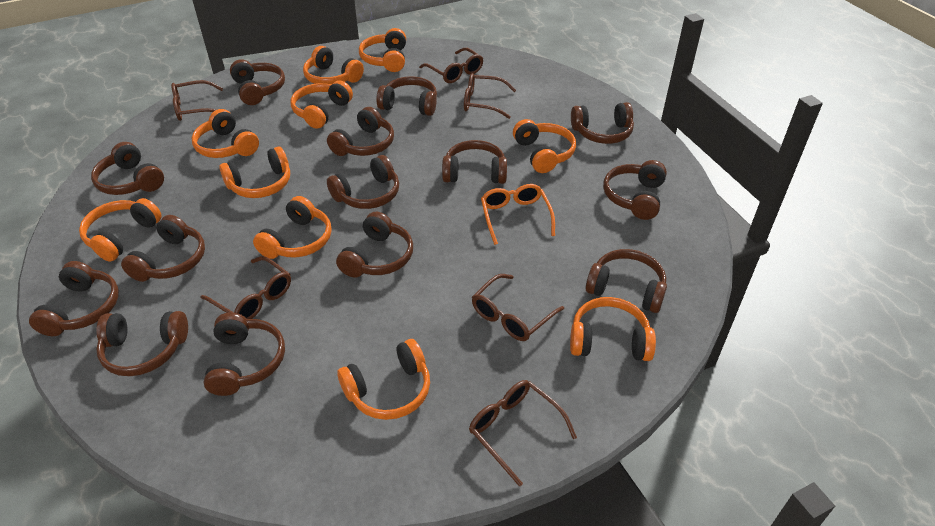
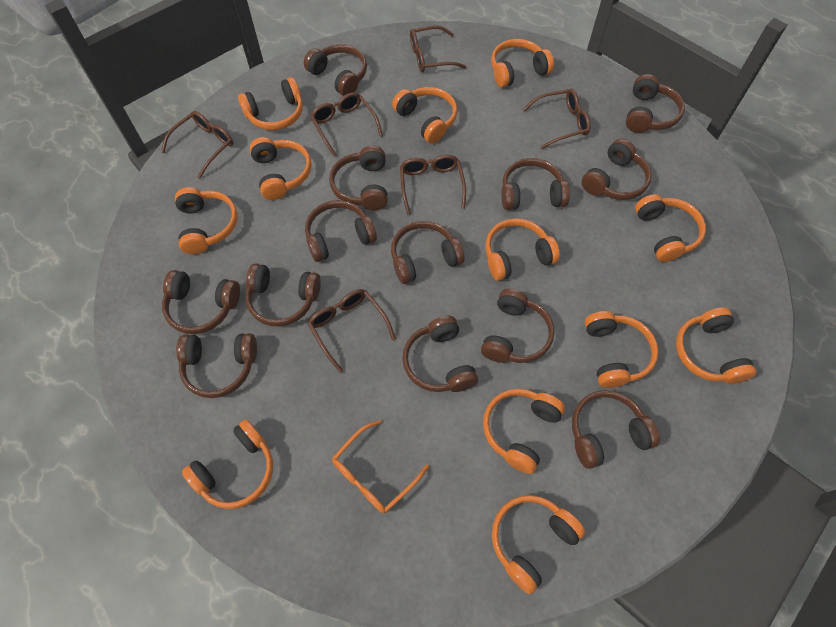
brown headphones: 14 -> 13
orange headphones: 10 -> 12

